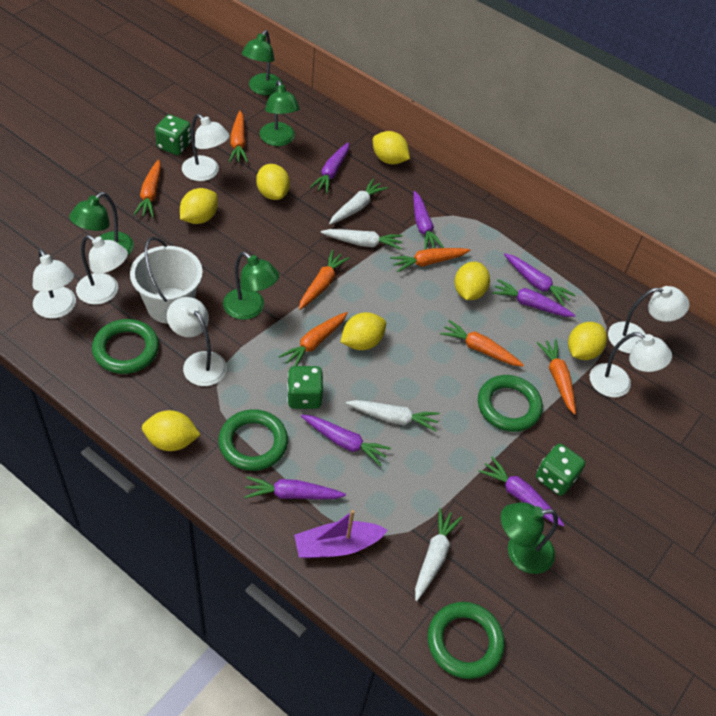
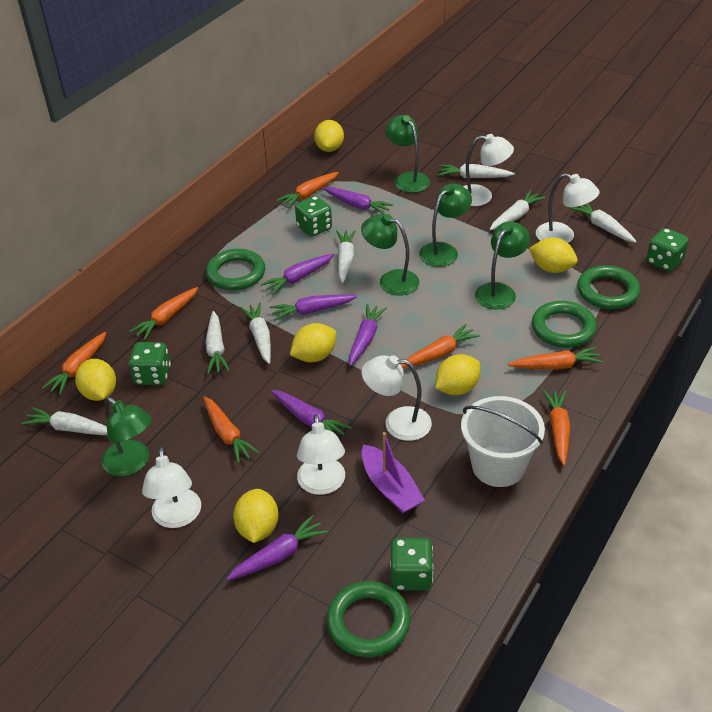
green dice: 3 -> 4
purple carrot: 7 -> 6
white carrot: 4 -> 7
white lamp: 6 -> 5
yellow lemon: 7 -> 6

